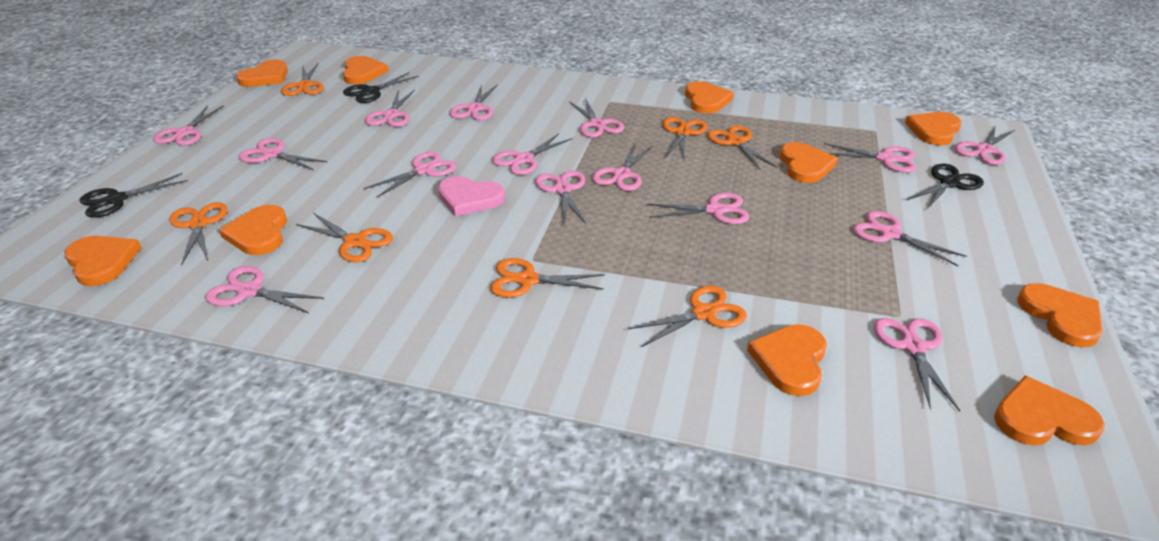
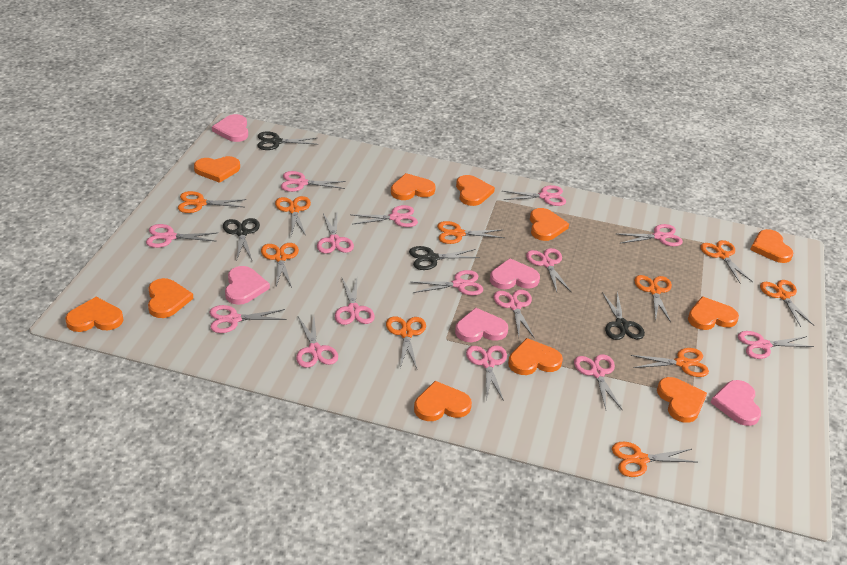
black scissors: 3 -> 4
orange heart: 10 -> 11
orange scissors: 7 -> 10
pink heart: 1 -> 5

